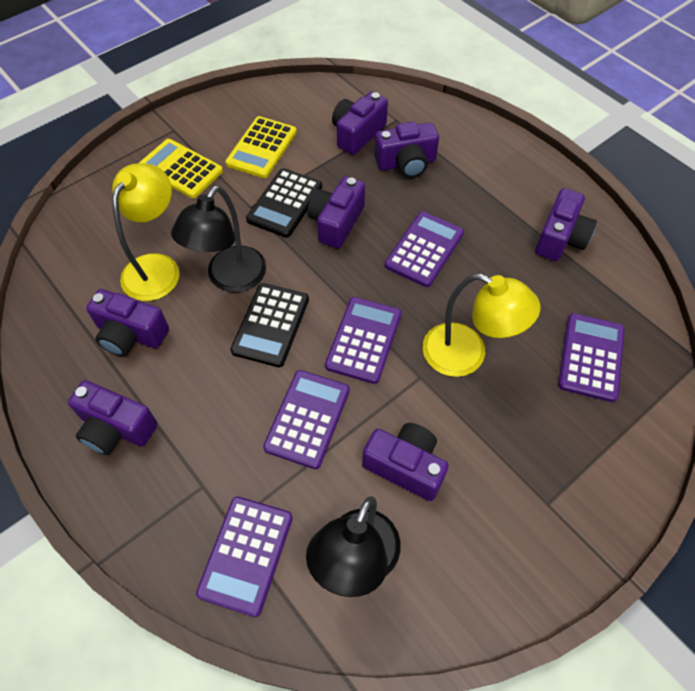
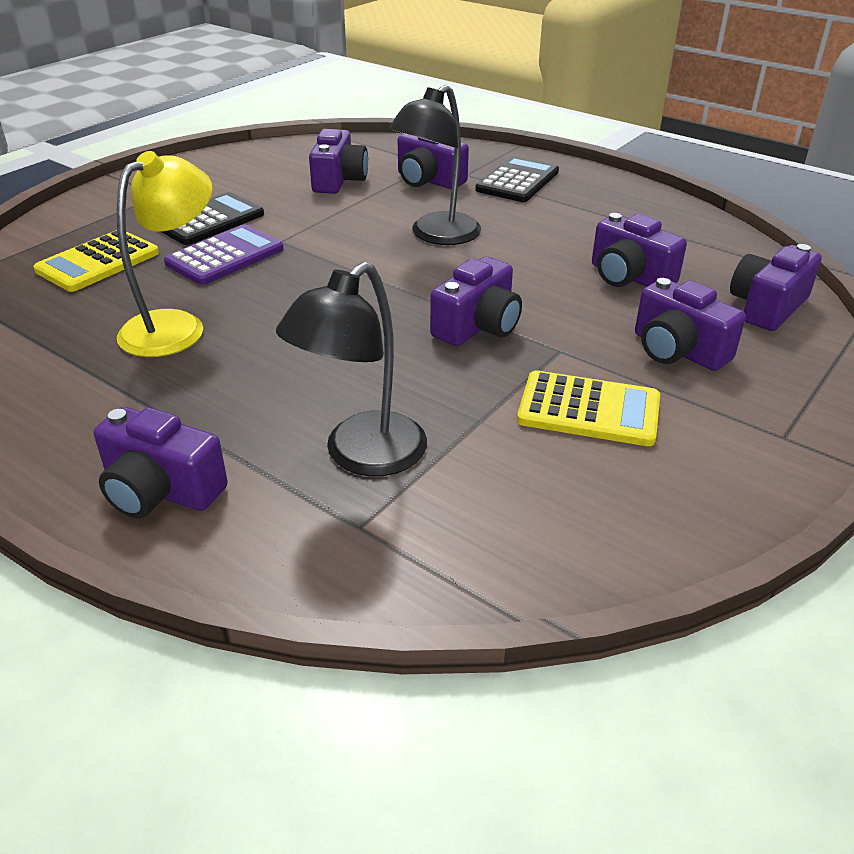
purple calculator: 5 -> 1
yellow lamp: 2 -> 1

